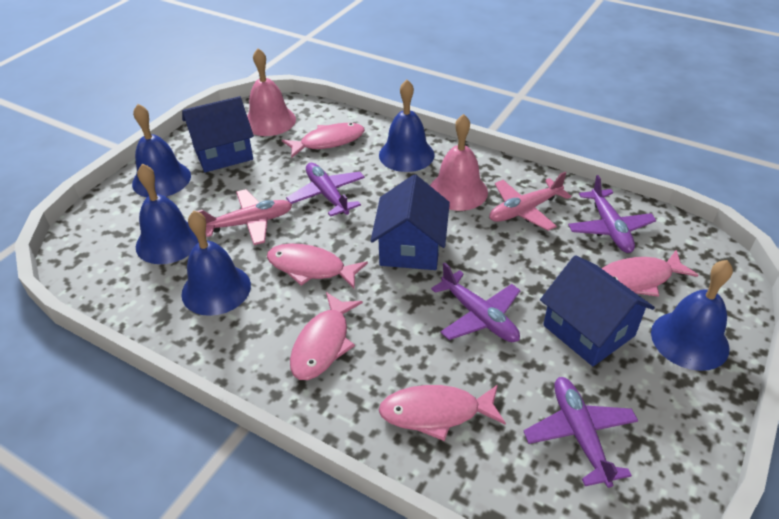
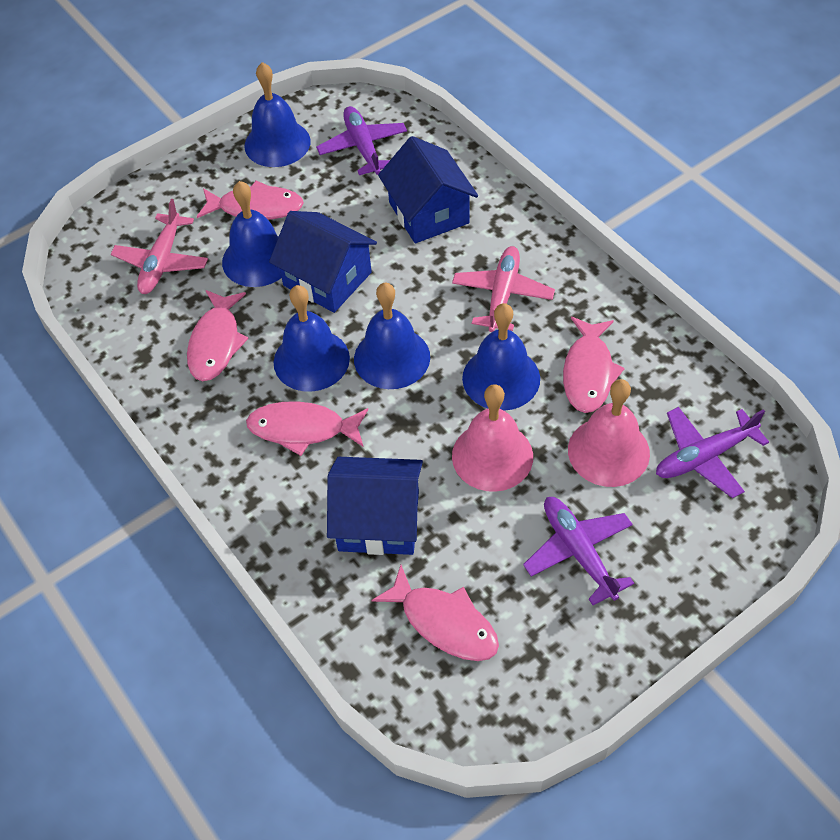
purple plane: 4 -> 3

